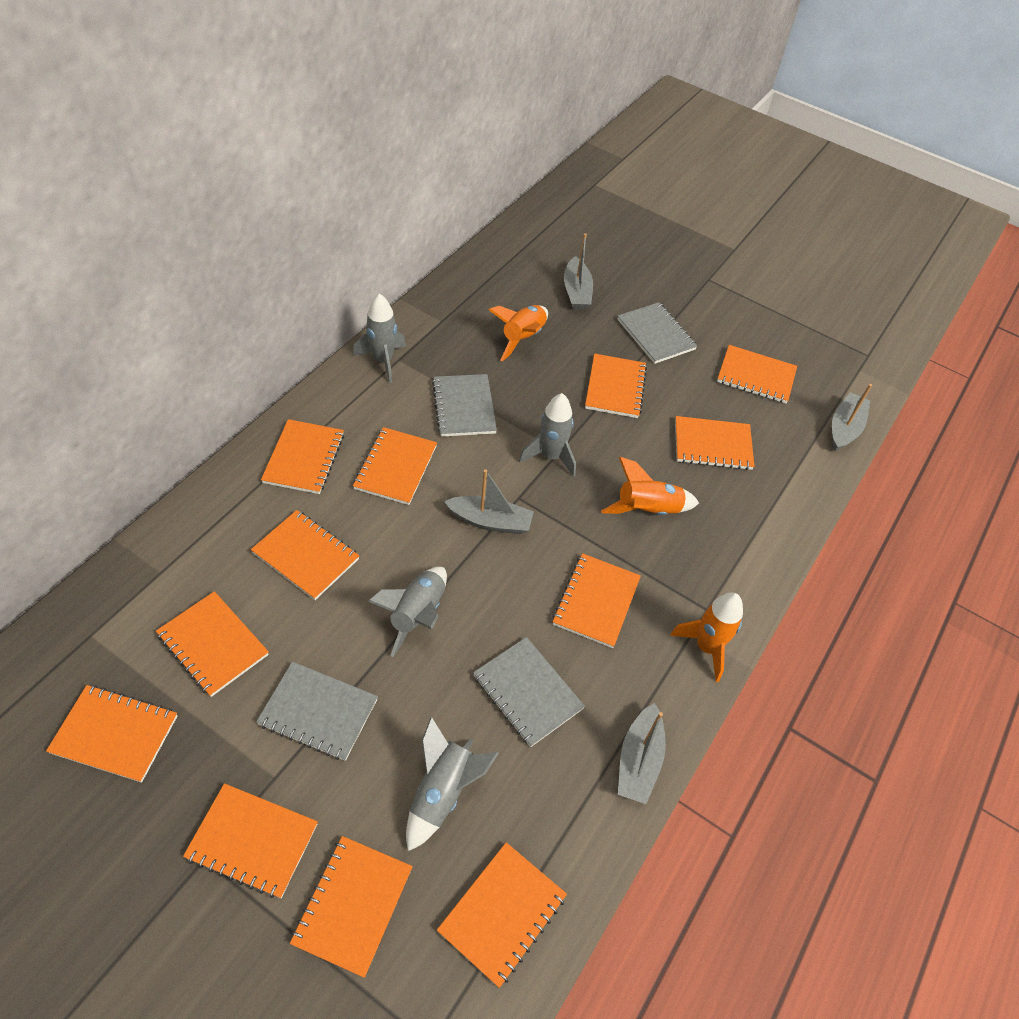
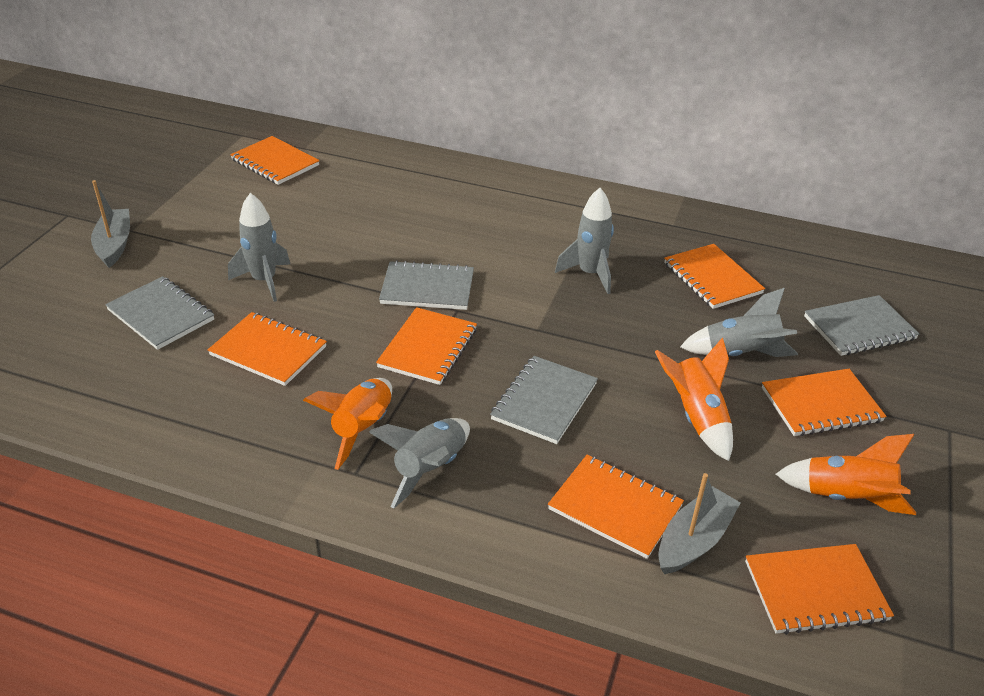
grey boat: 4 -> 2
orange notebook: 12 -> 7

